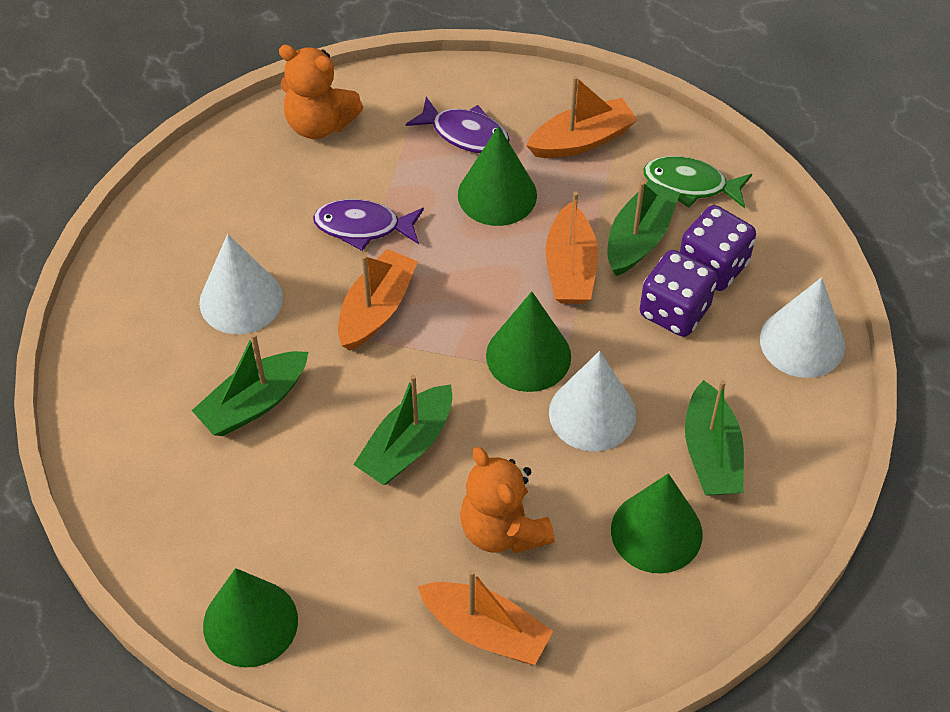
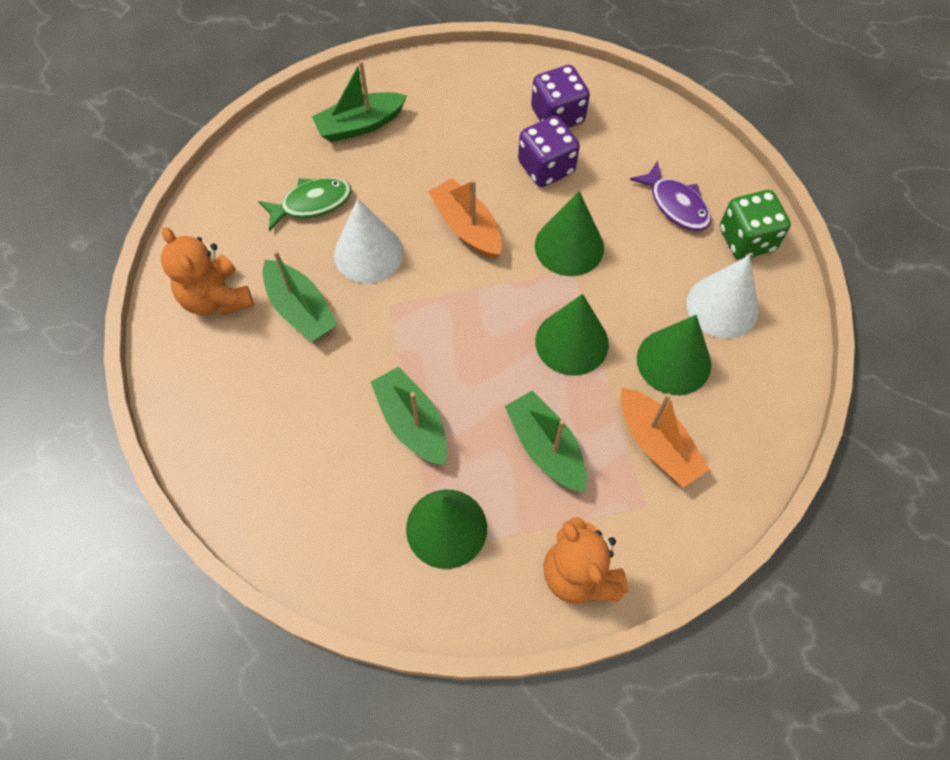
green dice: 0 -> 1
orange boat: 4 -> 2
purple fish: 2 -> 1
white cone: 3 -> 2

